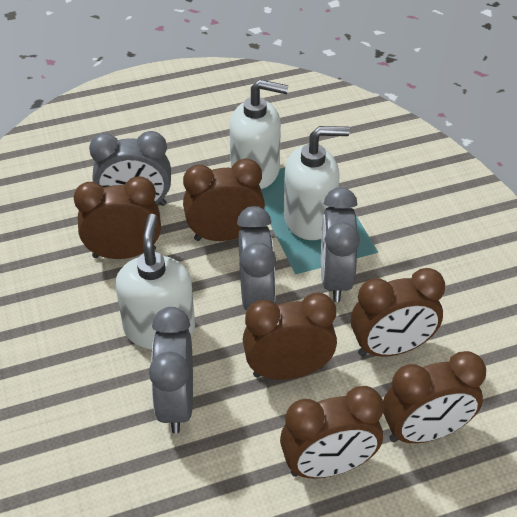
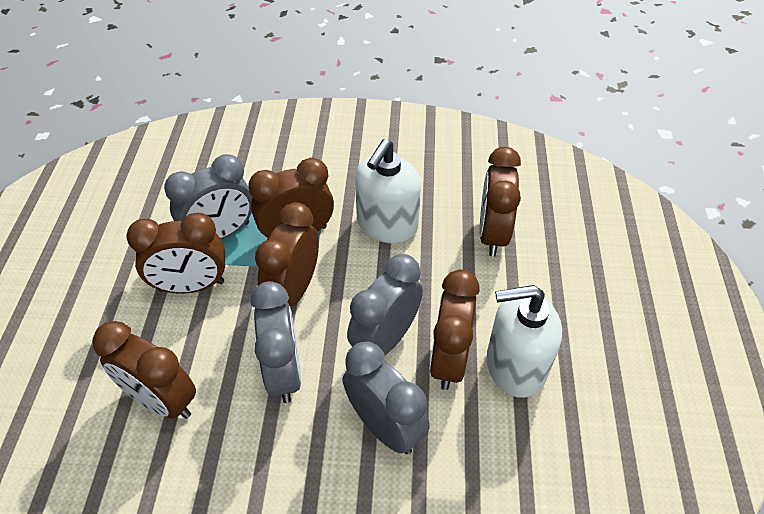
white soap dispenser: 3 -> 2

